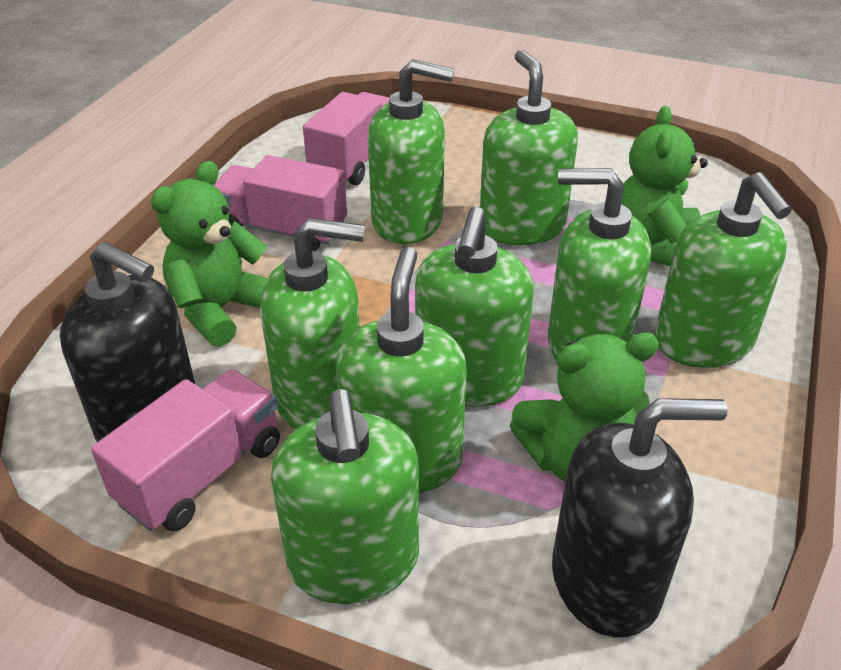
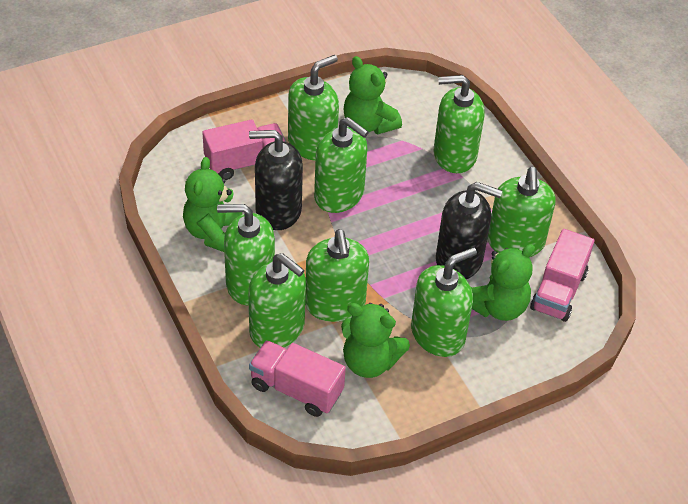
green teddy bear: 3 -> 4

